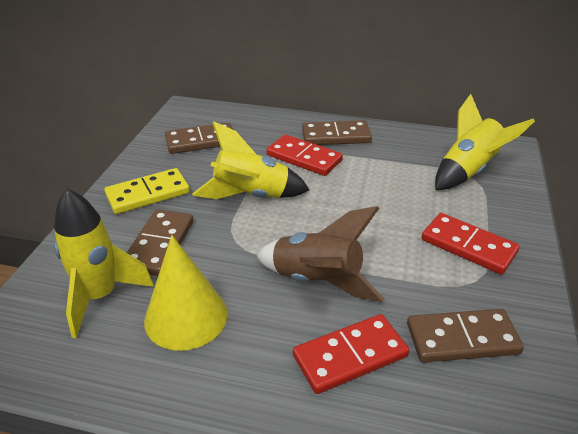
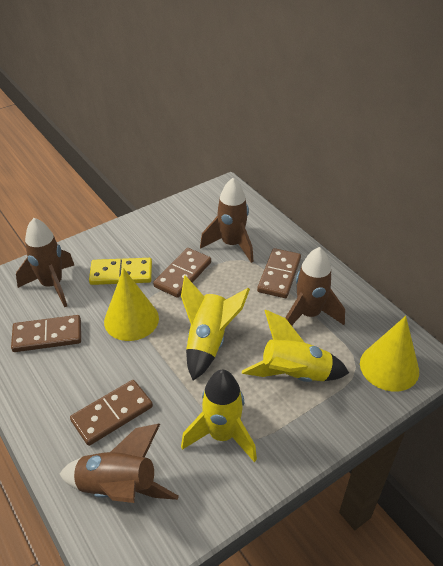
brown rocket: 1 -> 4
red domino: 3 -> 0
yellow cone: 1 -> 2

